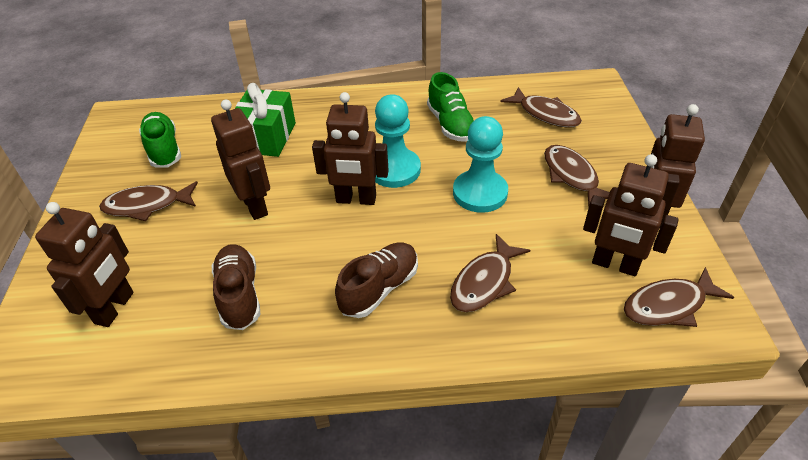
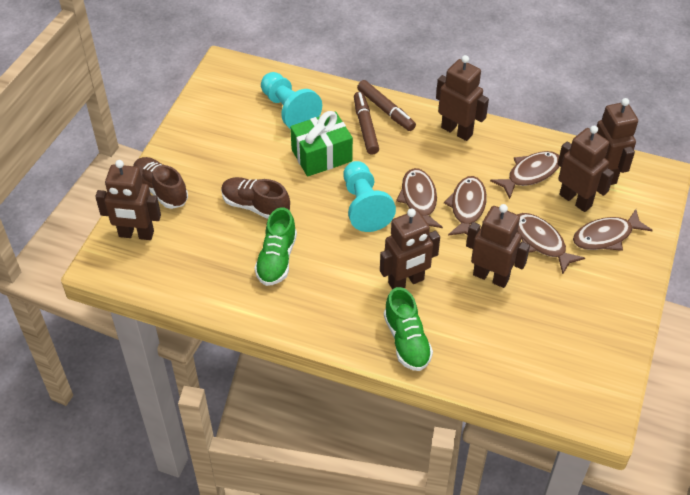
brown marker: 0 -> 2
brown robot: 5 -> 6

